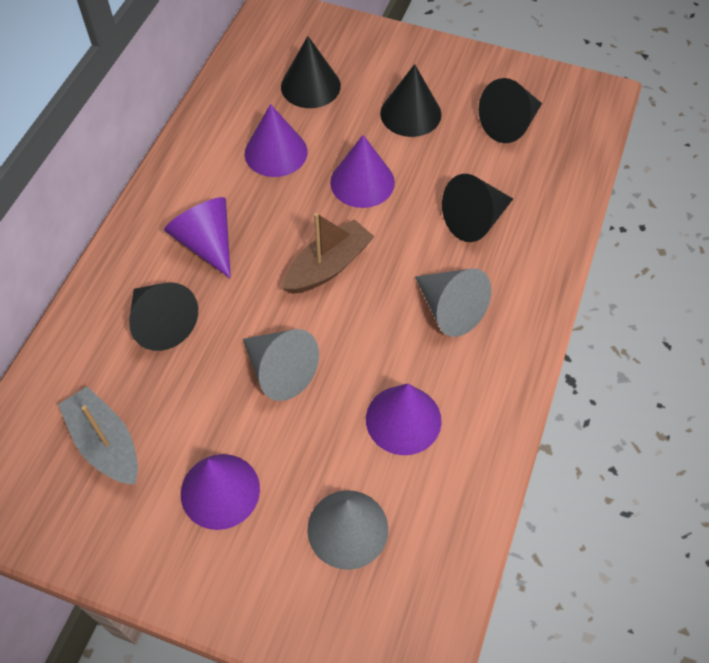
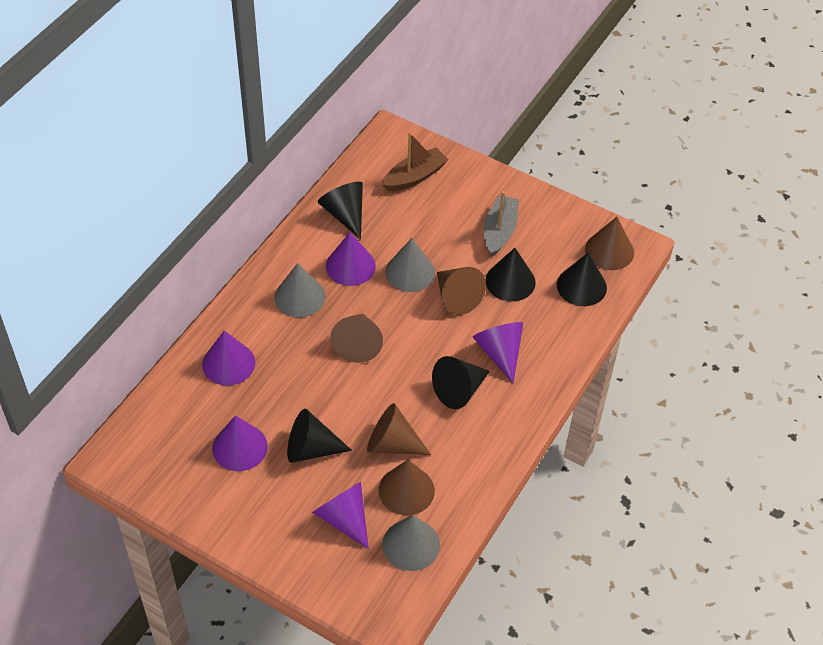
brown cone: 0 -> 5

